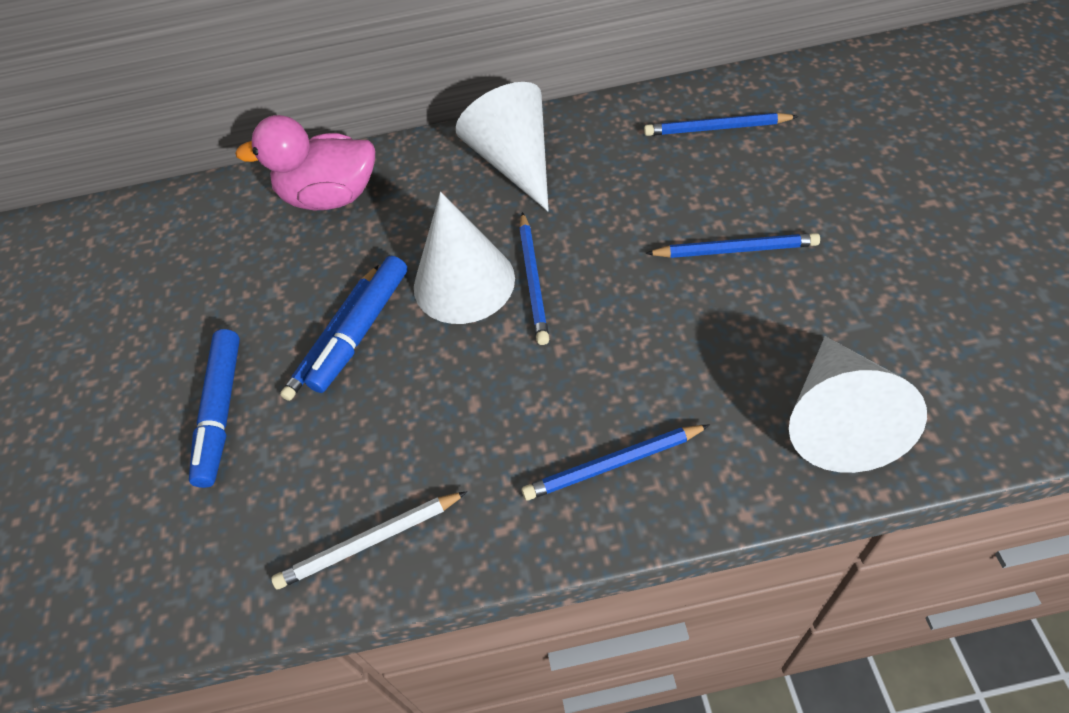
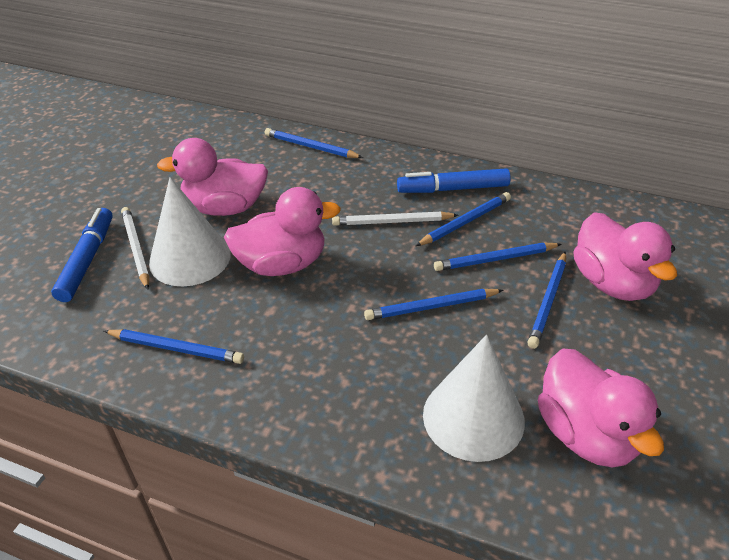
blue pencil: 5 -> 6
pink duck: 1 -> 4
white cone: 3 -> 2
white pencil: 1 -> 2

